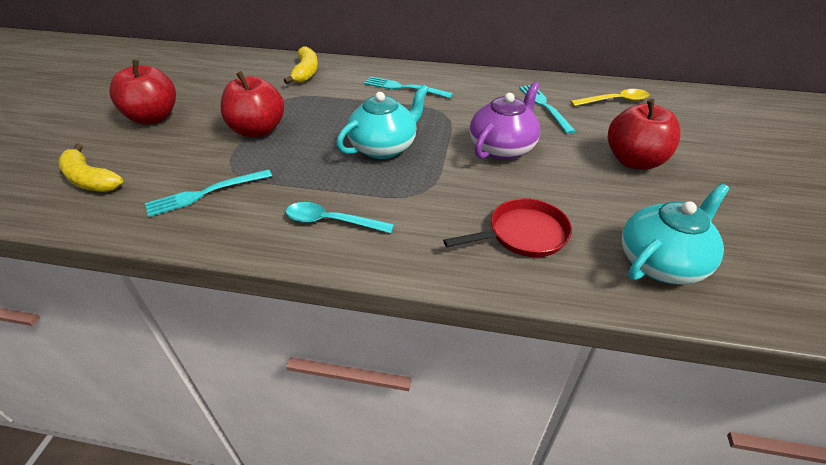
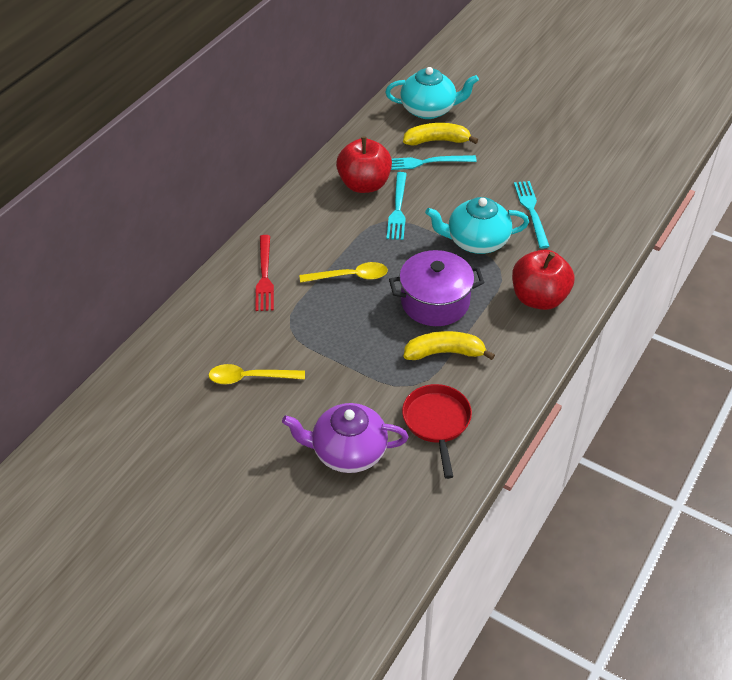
purple pot: 0 -> 1
red apple: 3 -> 2
red fork: 0 -> 1
turquoise spoon: 1 -> 0
yellow spoon: 1 -> 2

